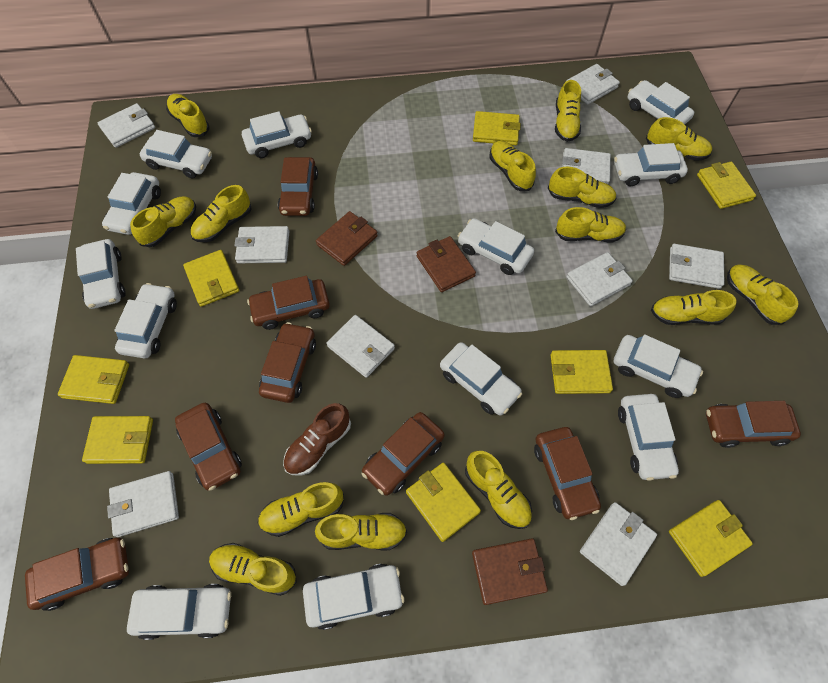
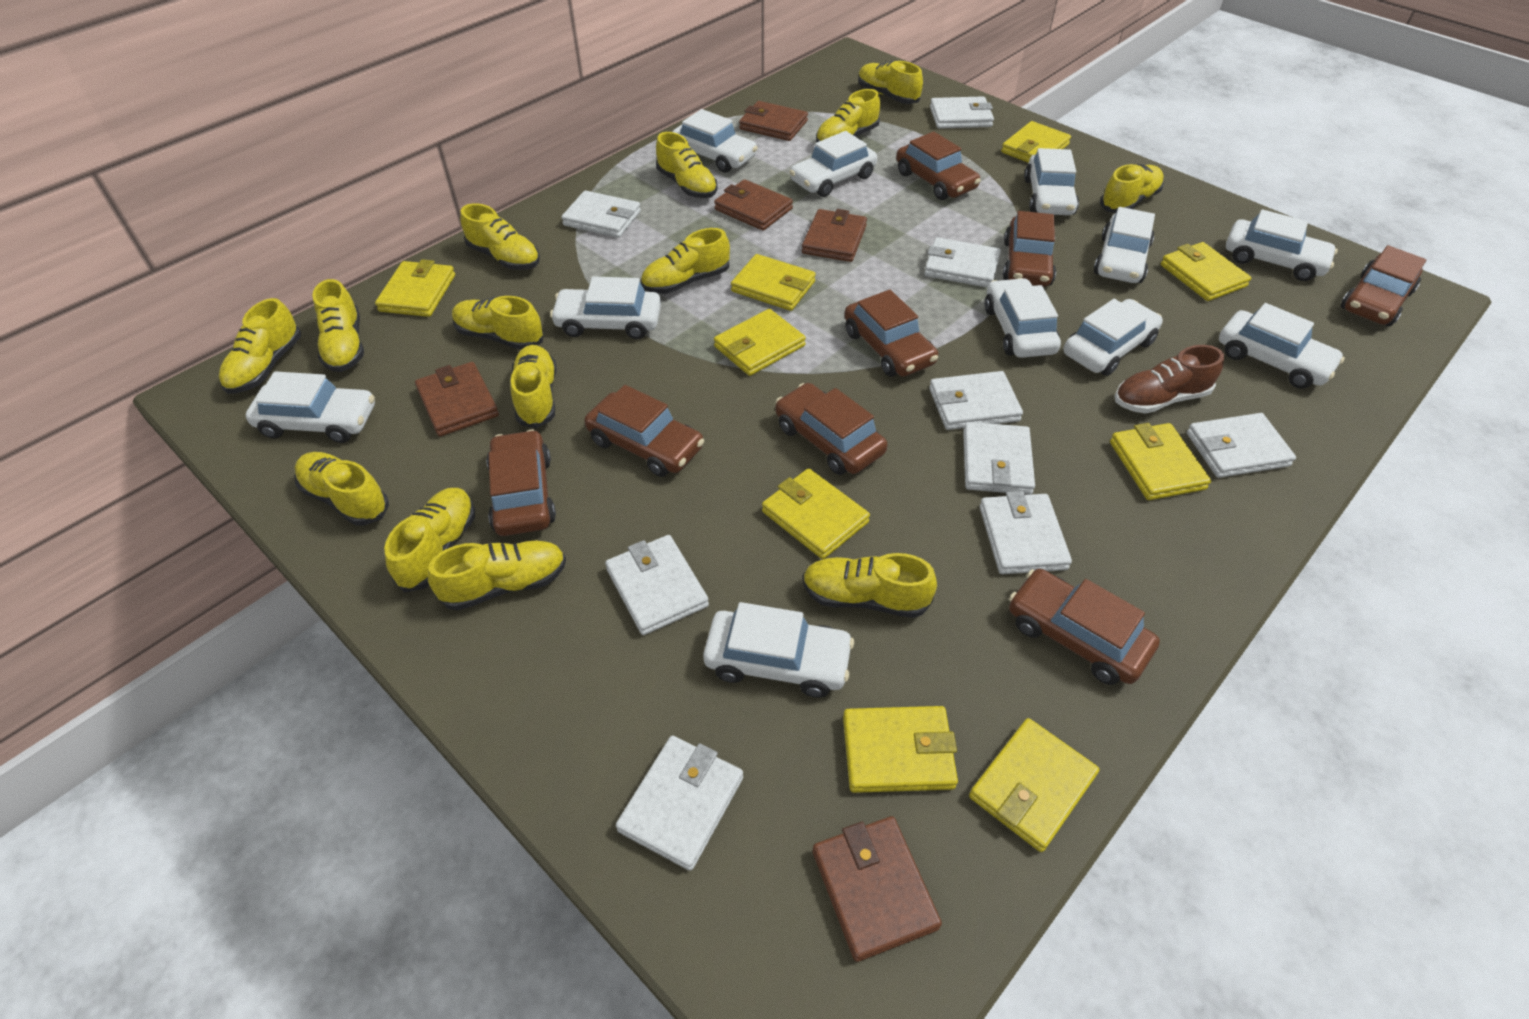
brown wallet: 3 -> 5
white car: 13 -> 11
yellow wallet: 8 -> 9

